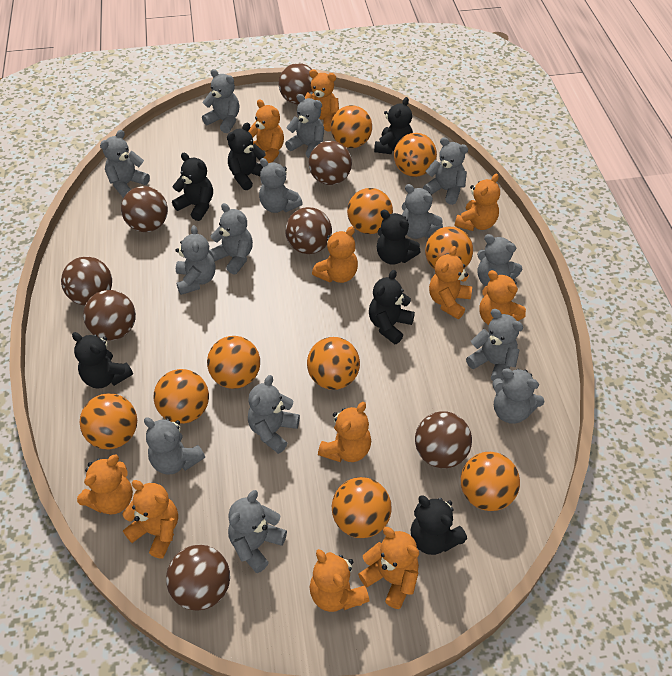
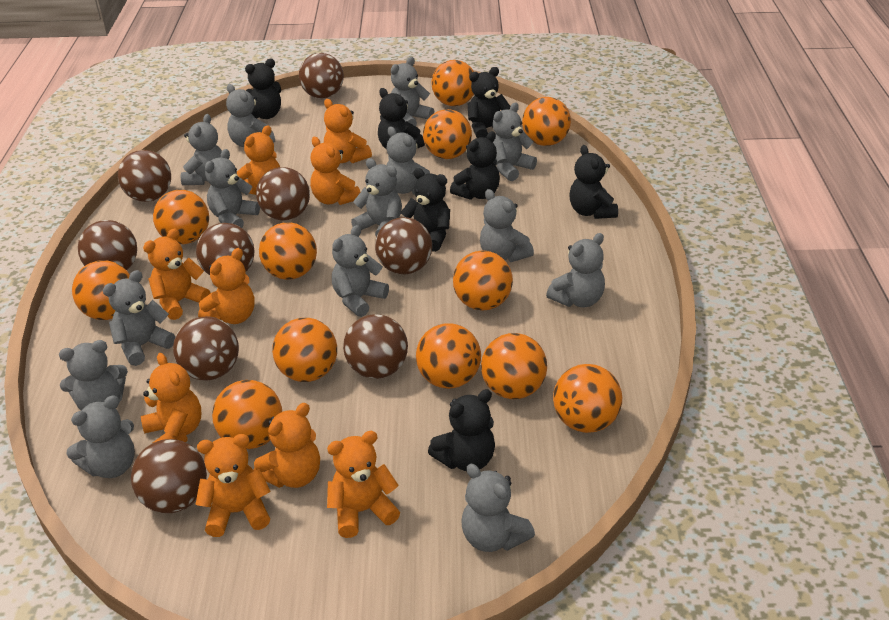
brown ball: 8 -> 9
orange ball: 10 -> 12
orange teddy bear: 11 -> 9

